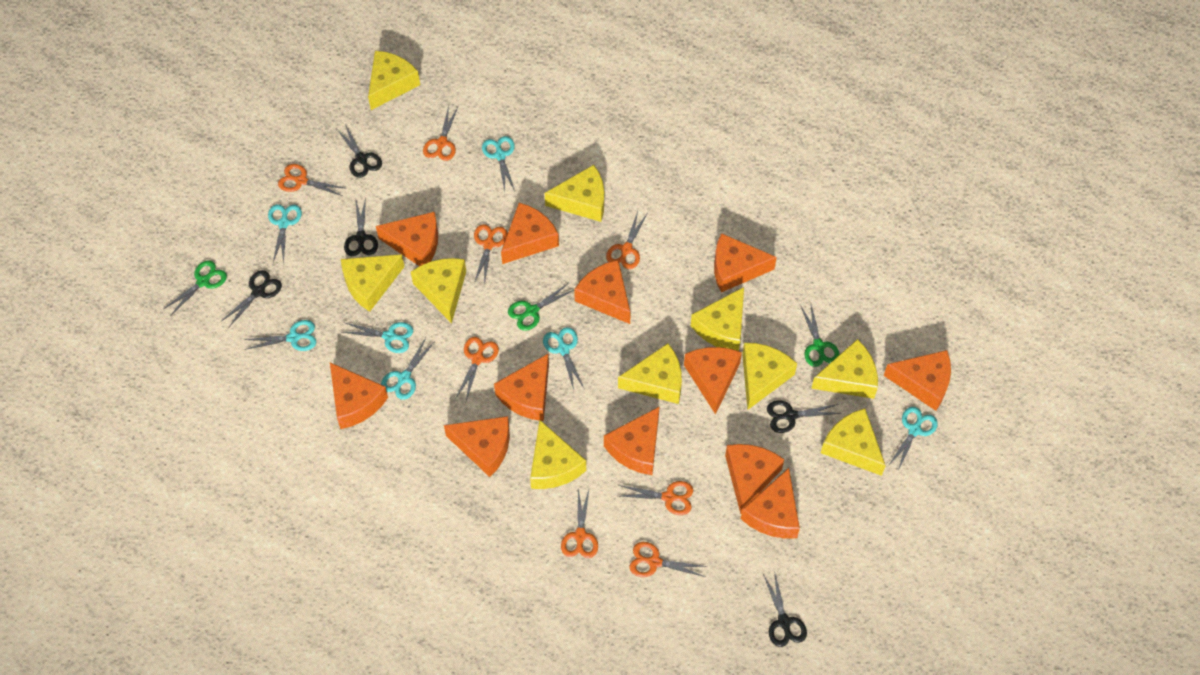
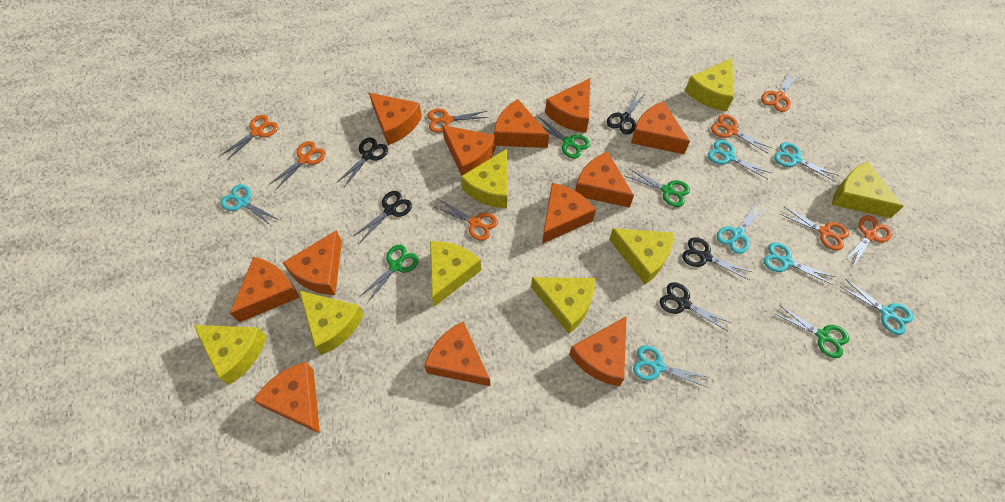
green scissors: 3 -> 4
yellow cheese: 10 -> 8

